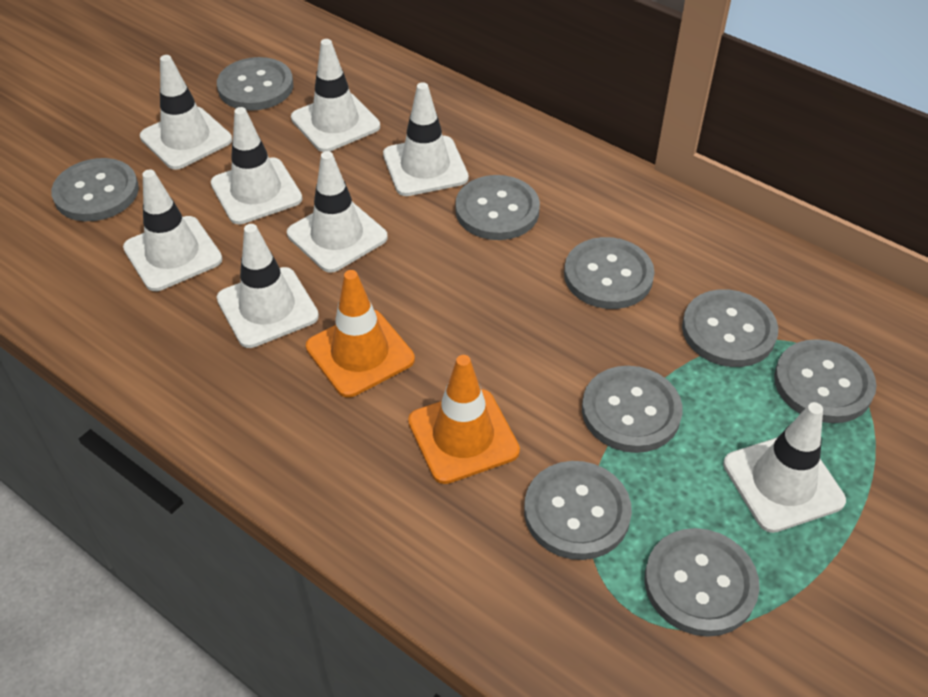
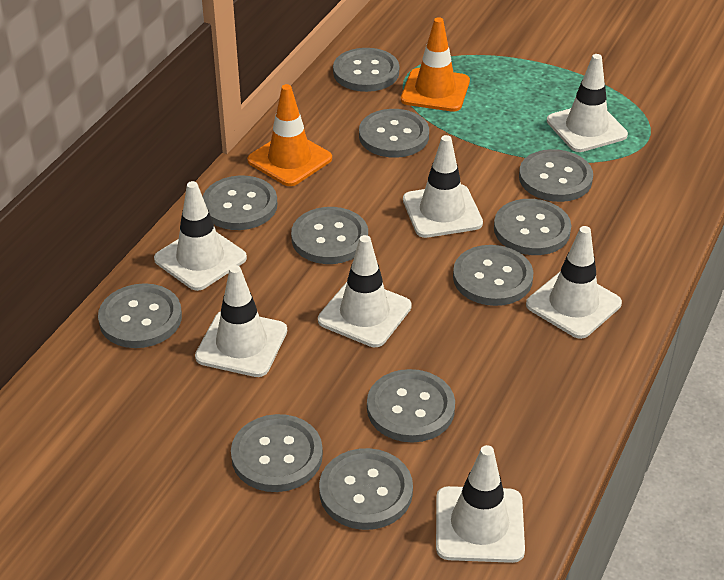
grey button: 9 -> 11
white traffic cone: 8 -> 7

